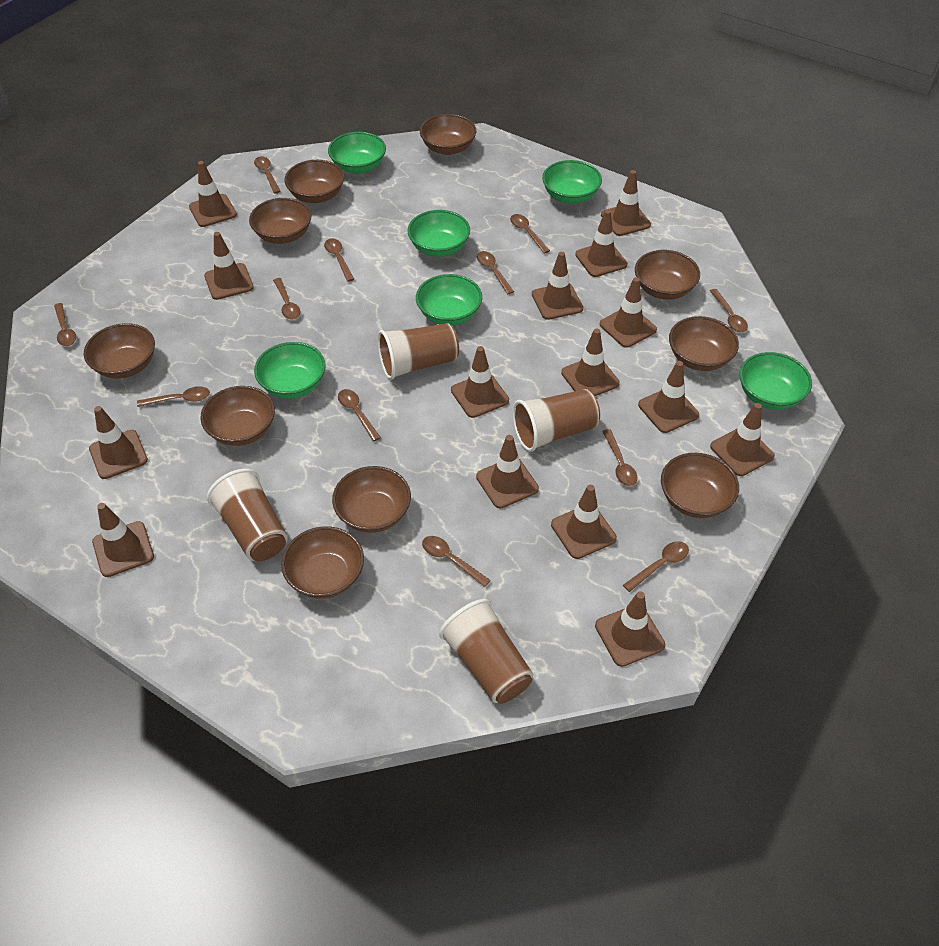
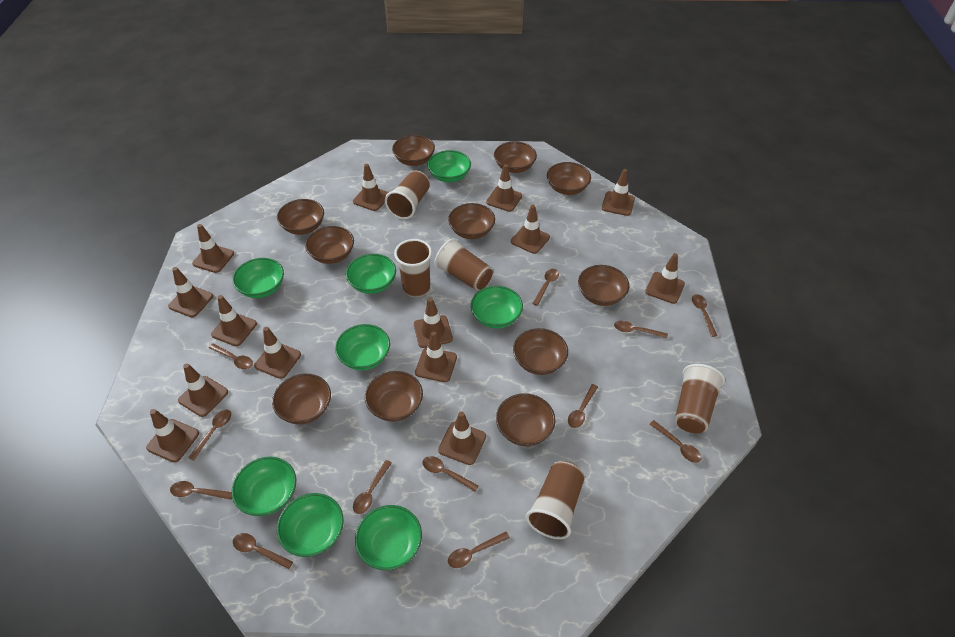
brown bowl: 10 -> 11
brown cup: 4 -> 5
brown traffic cone: 15 -> 14
green bowl: 6 -> 8

